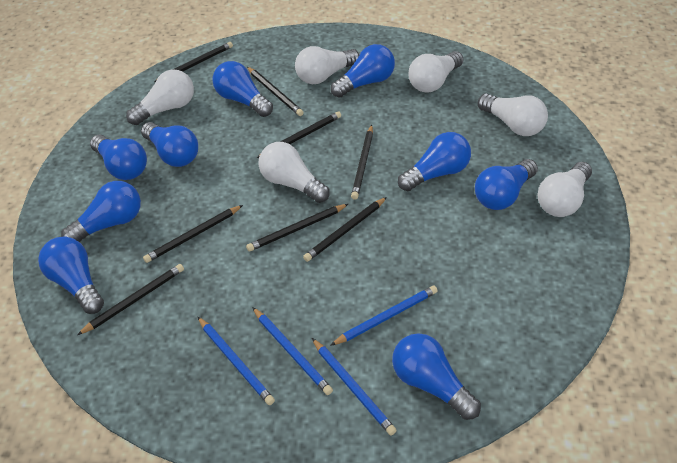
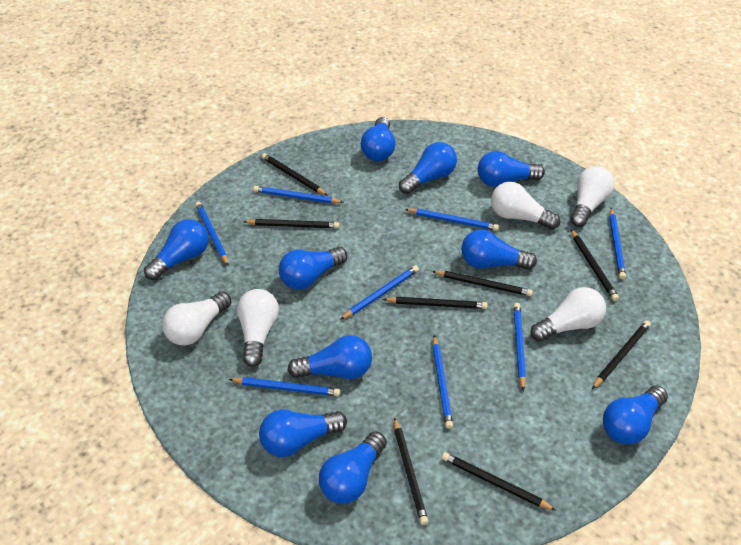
blue light bulb: 9 -> 10
blue pencil: 4 -> 8
white light bulb: 6 -> 5

